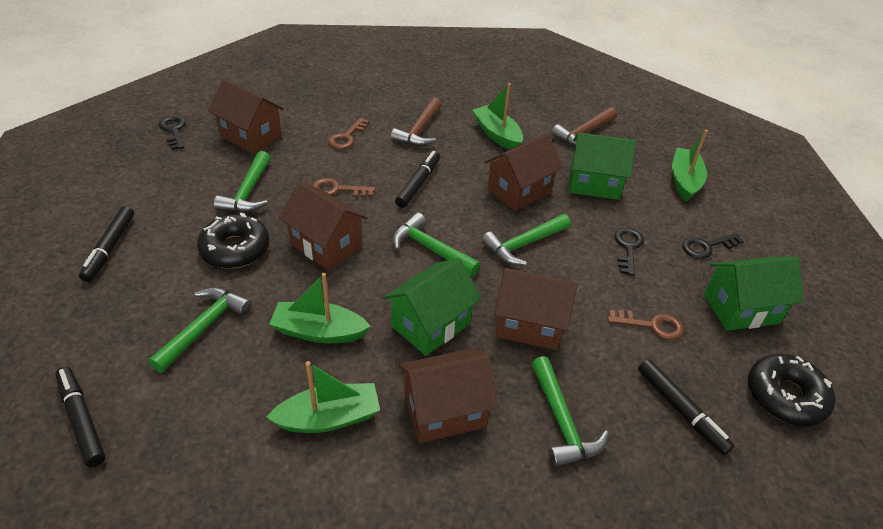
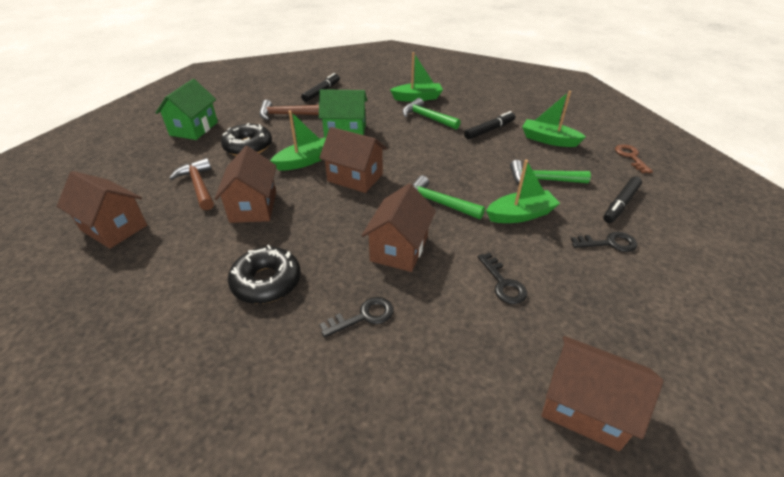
black marker: 4 -> 3
brown key: 3 -> 1
green hammer: 5 -> 3
green house: 3 -> 2

